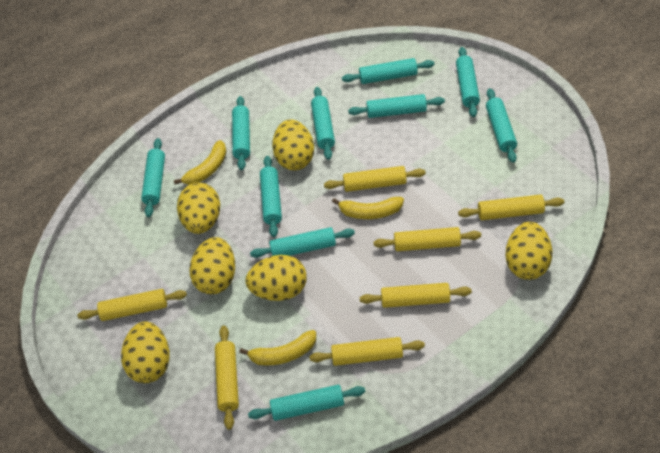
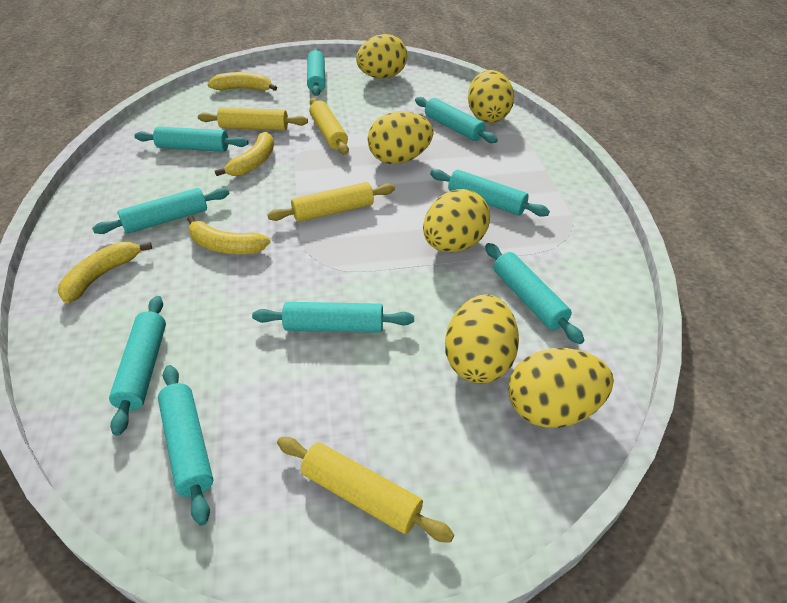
turquoise rolling pin: 10 -> 9
yellow banana: 3 -> 4
yellow rolling pin: 7 -> 4

